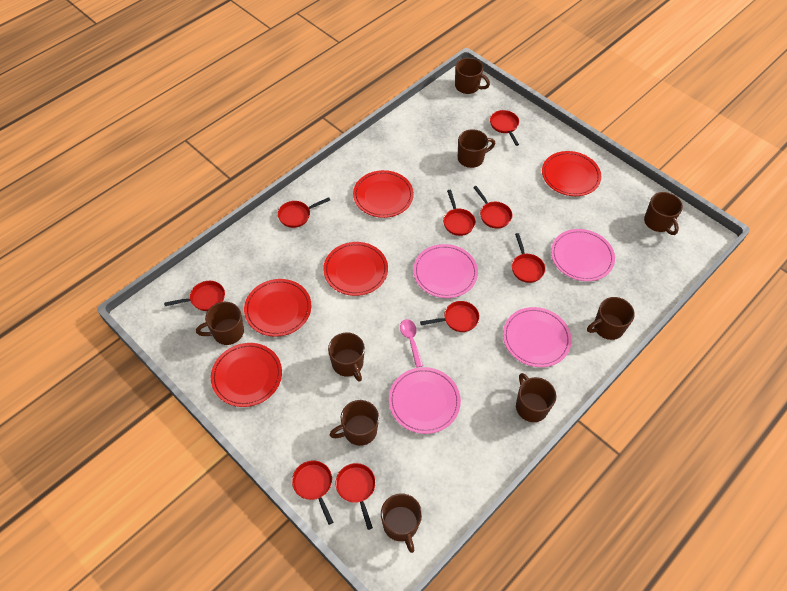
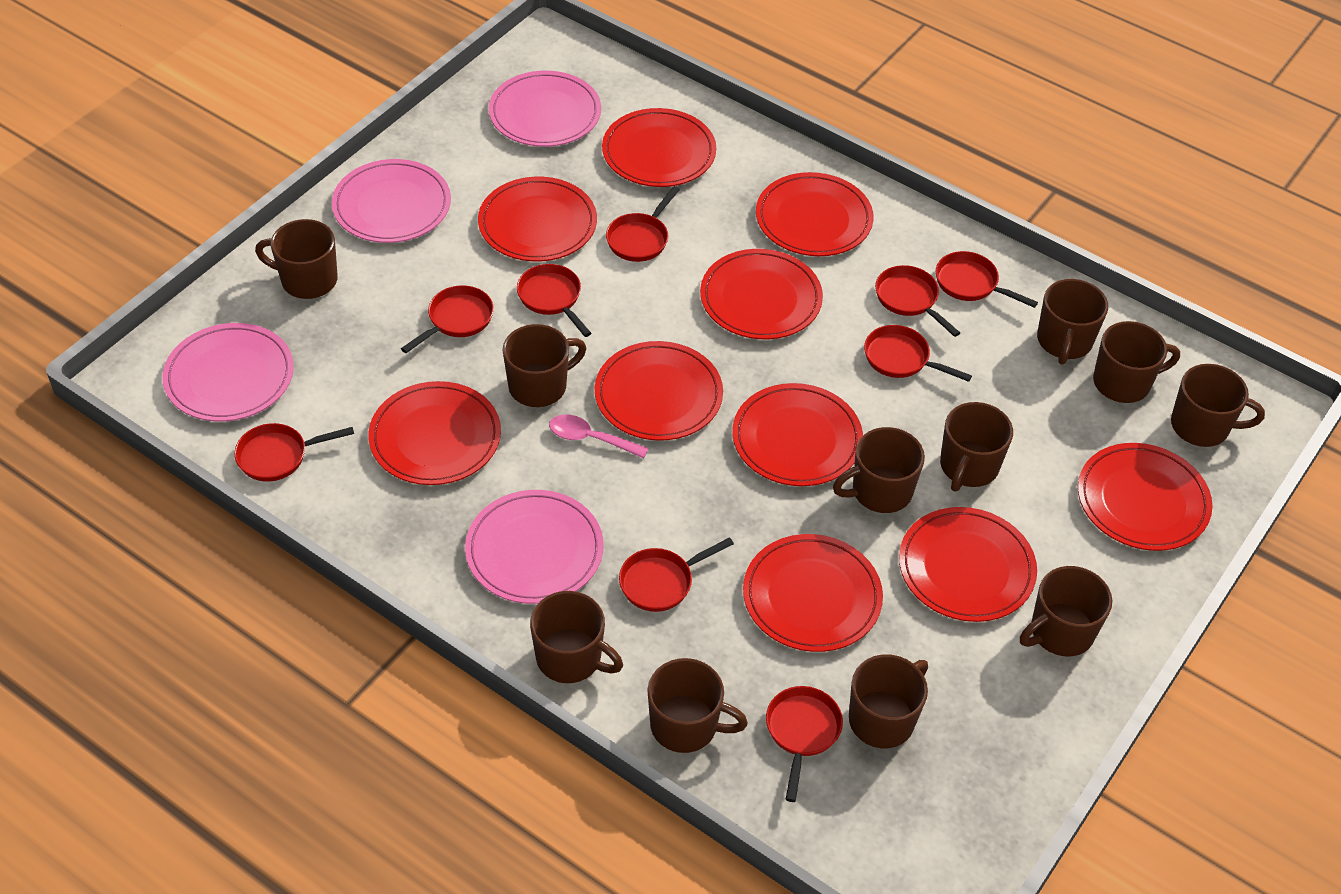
brown mug: 9 -> 11
red plate: 5 -> 10

